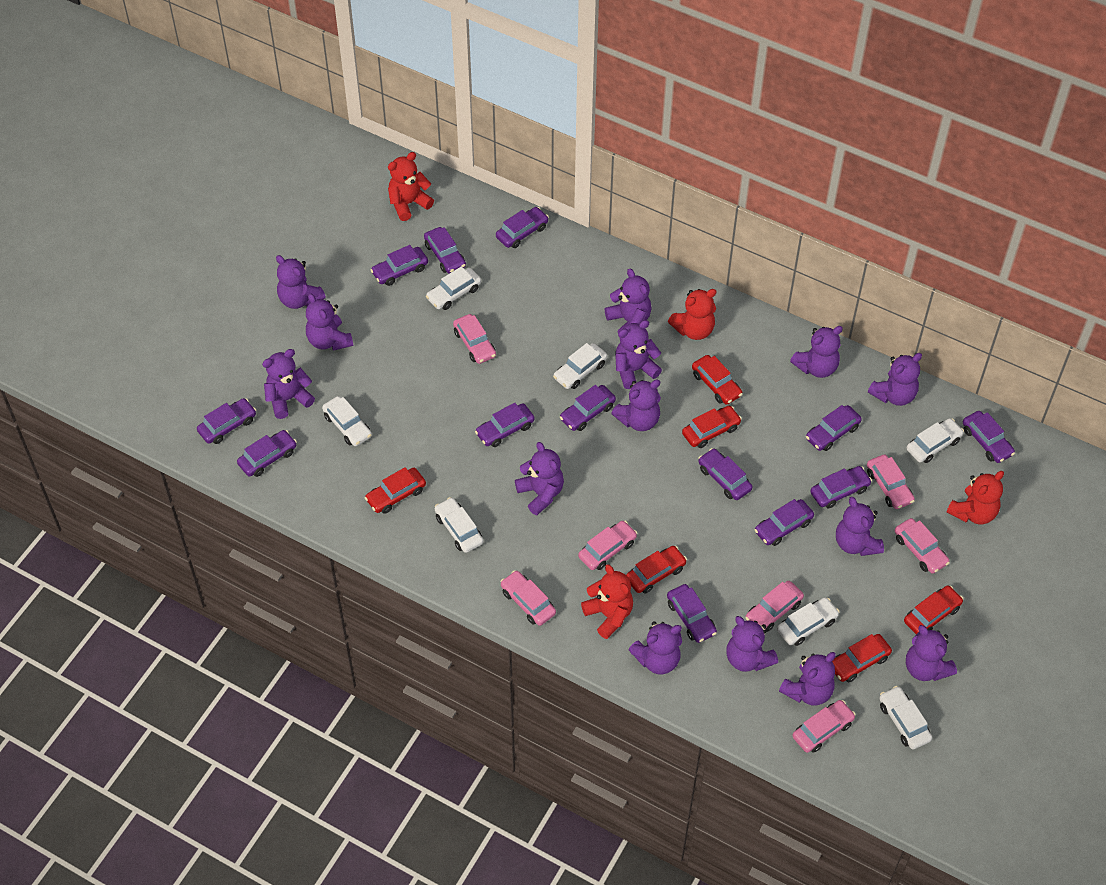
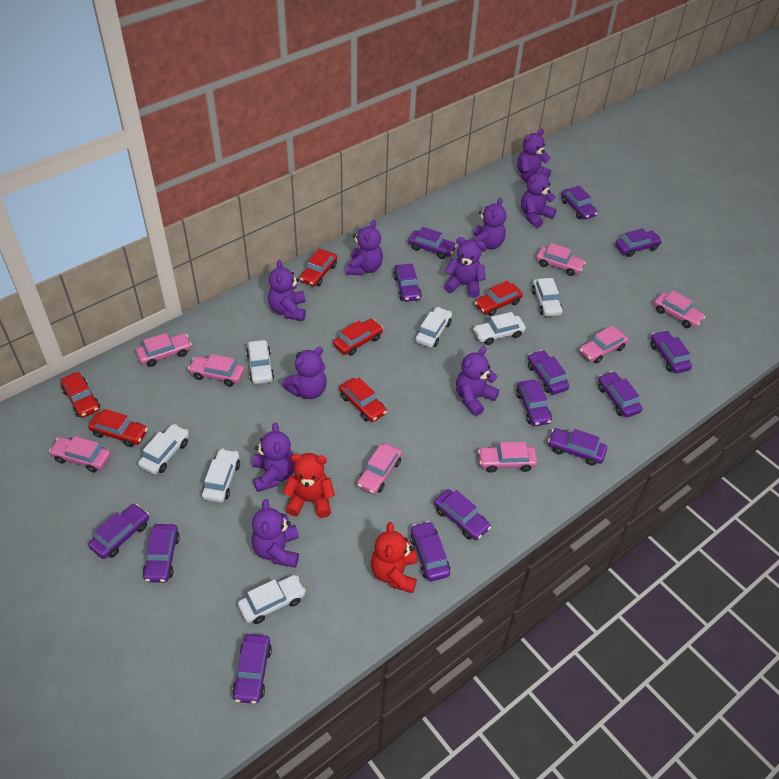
pink car: 7 -> 8
purple car: 13 -> 14
purple teddy bear: 14 -> 10
red teddy bear: 4 -> 2

